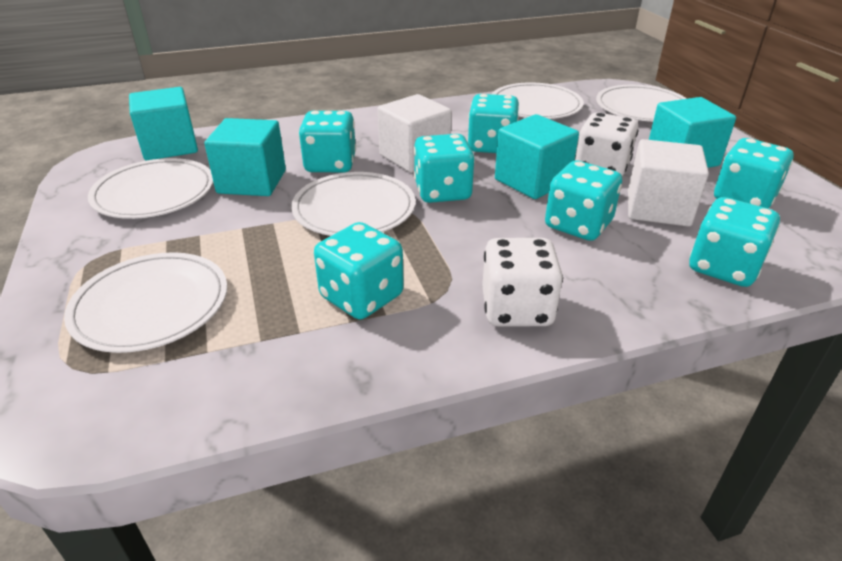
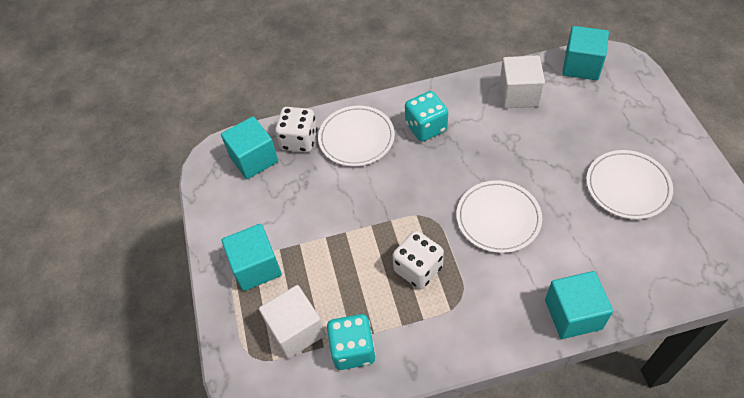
turquoise dice: 7 -> 2
white plate: 5 -> 3

